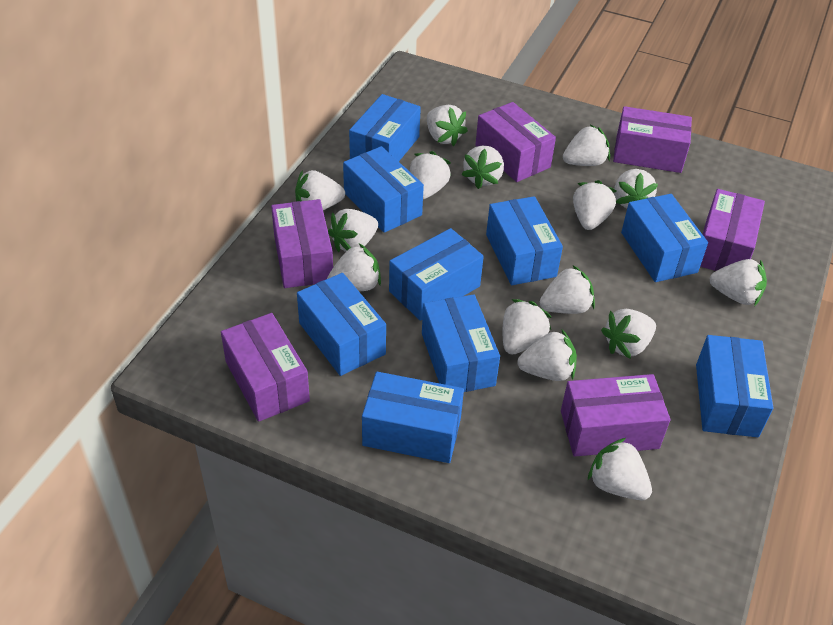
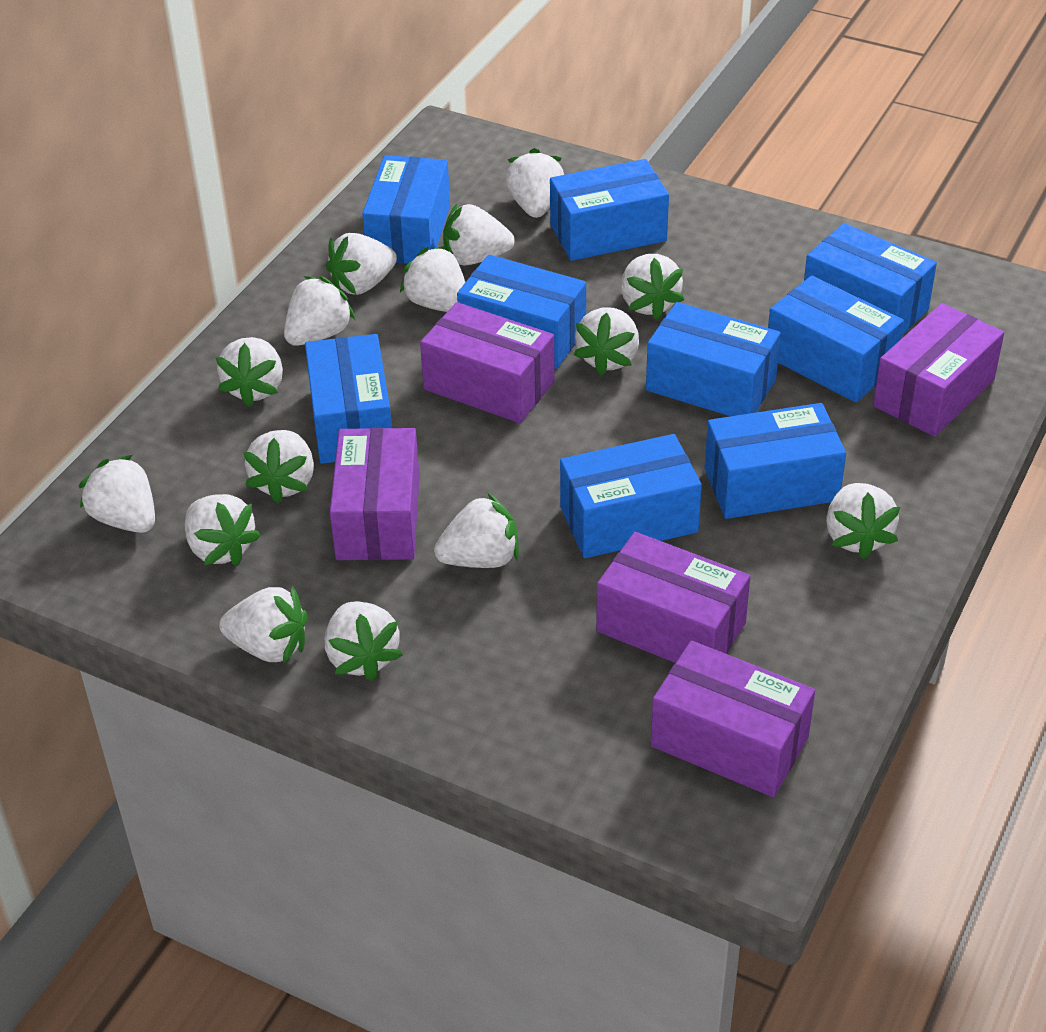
purple box: 6 -> 5

